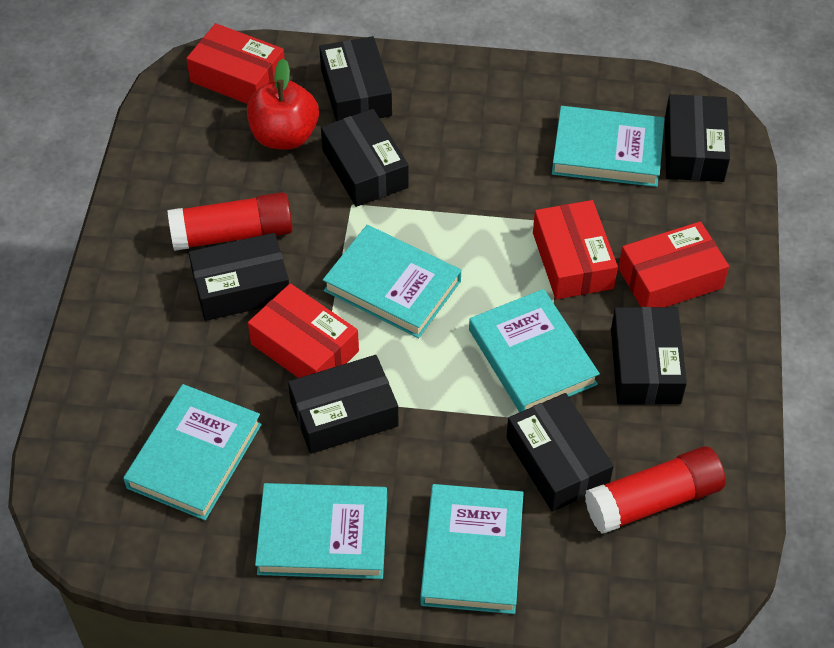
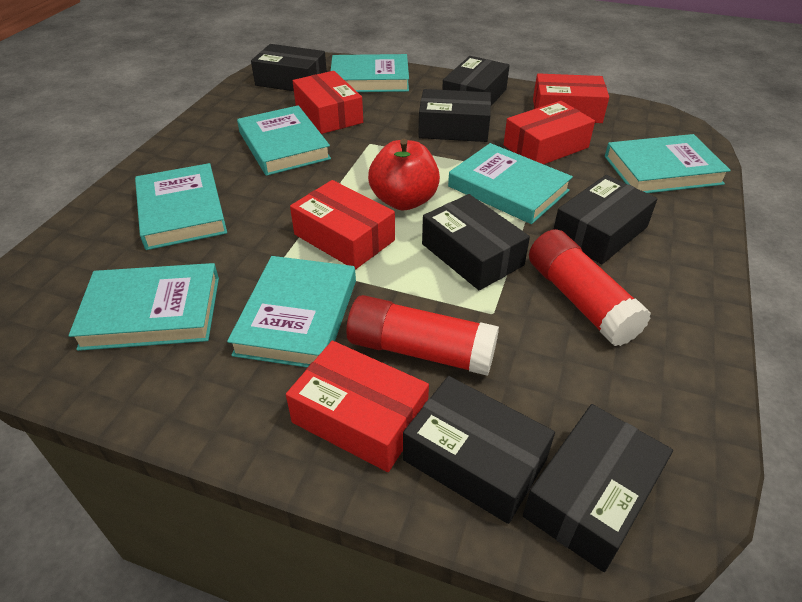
red box: 4 -> 5
turquoise book: 6 -> 7

